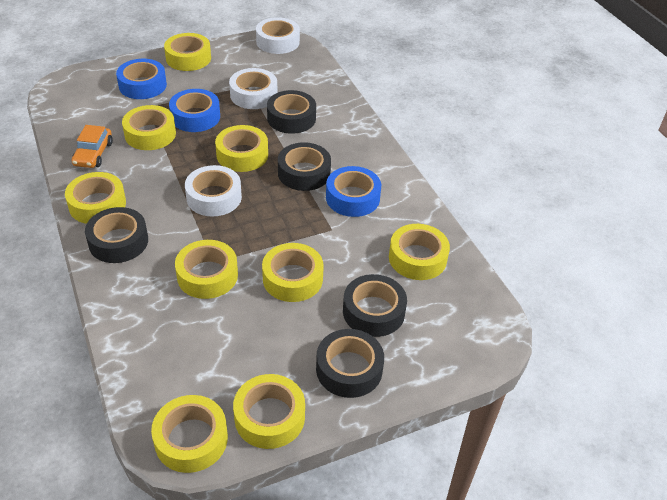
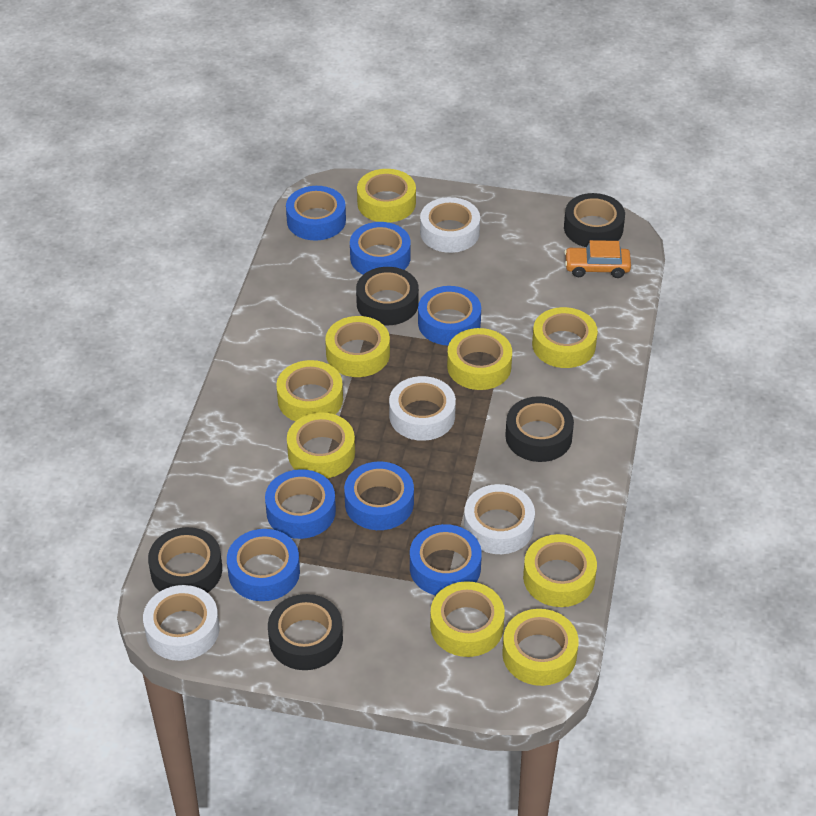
blue tape: 3 -> 7
white tape: 3 -> 4

